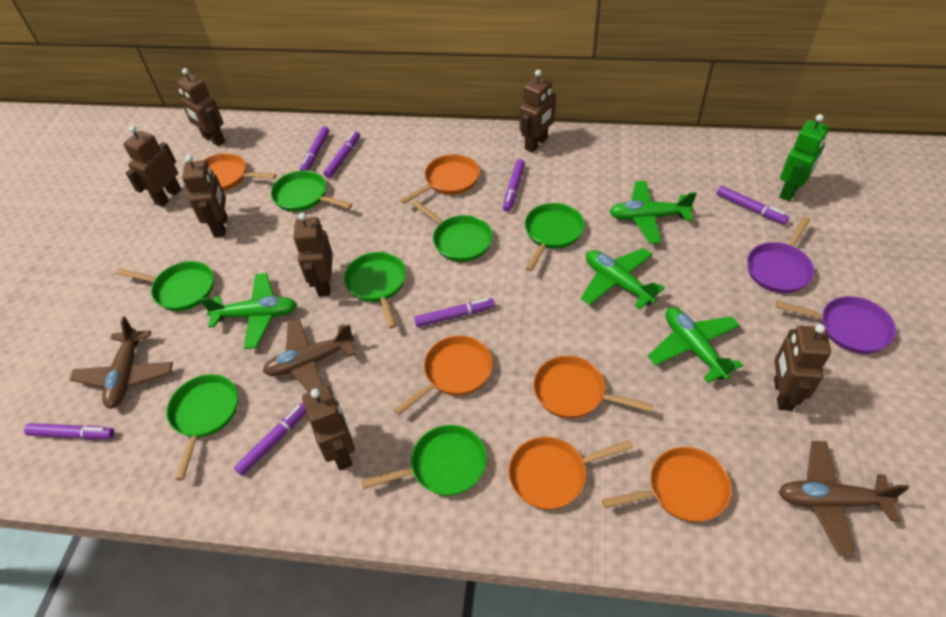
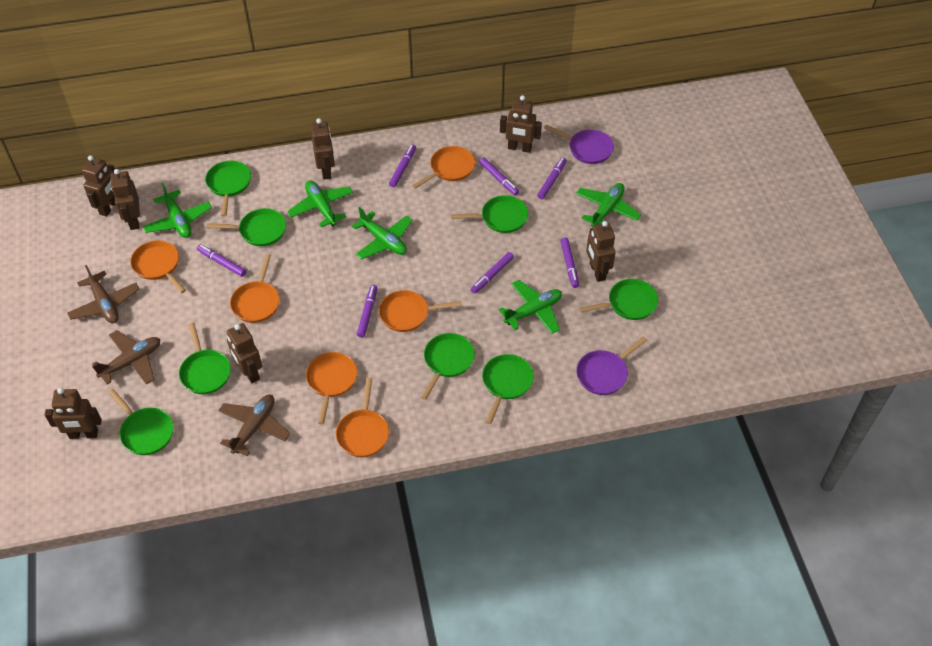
green pan: 7 -> 8
green plane: 4 -> 5
green robot: 1 -> 0

